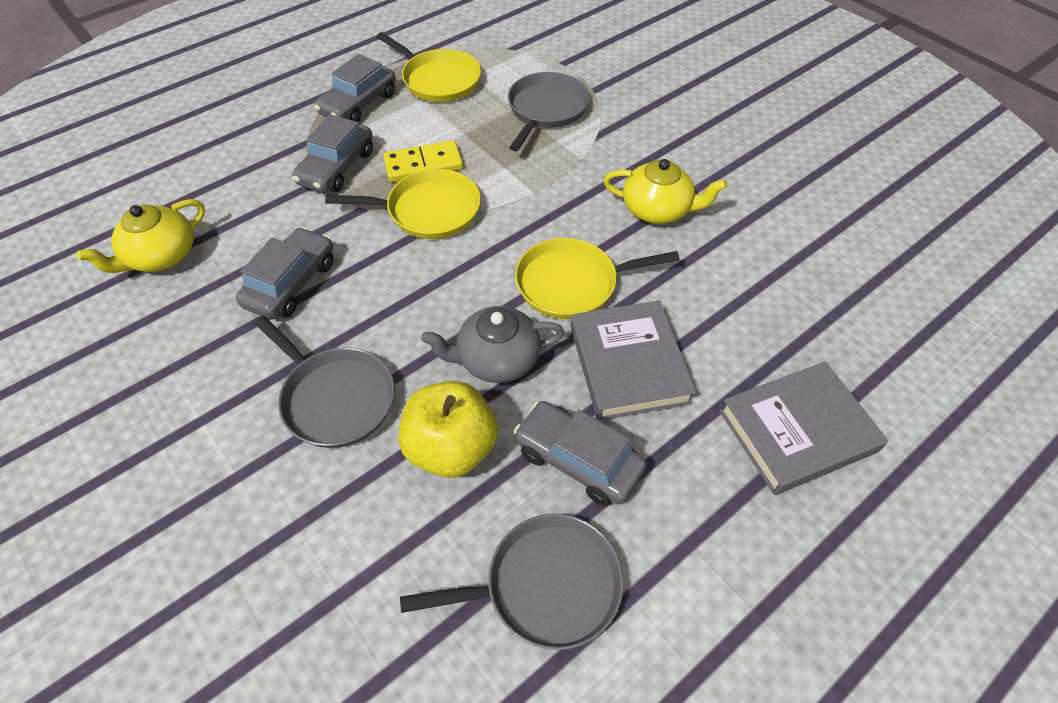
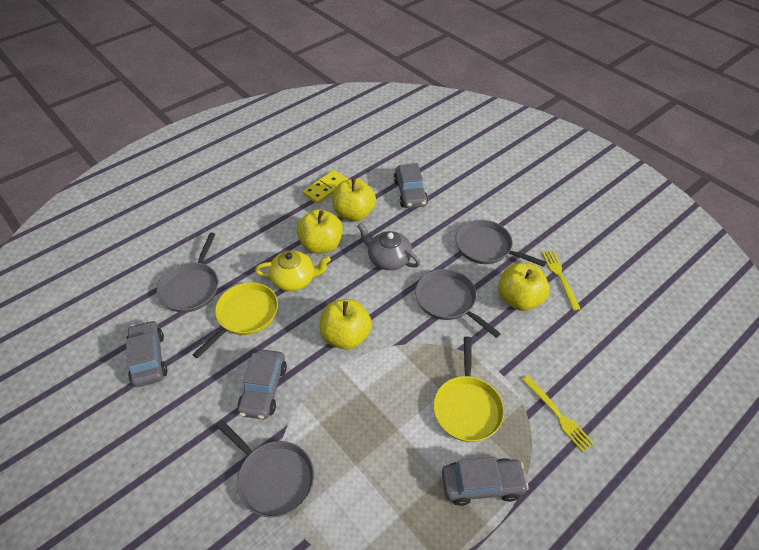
grey book: 2 -> 0
grey pan: 3 -> 4
yellow apple: 1 -> 4
yellow fork: 0 -> 2
yellow pan: 3 -> 2
yellow teapot: 2 -> 1

